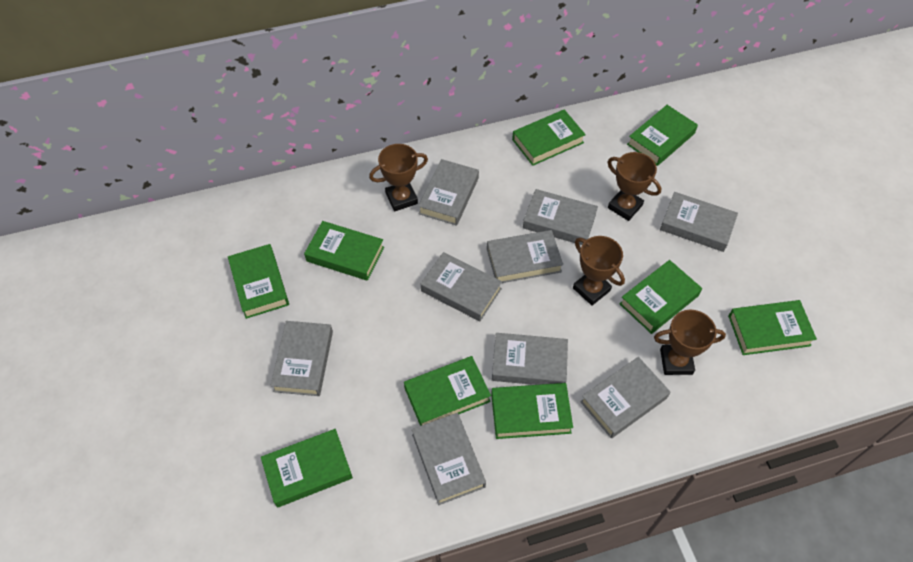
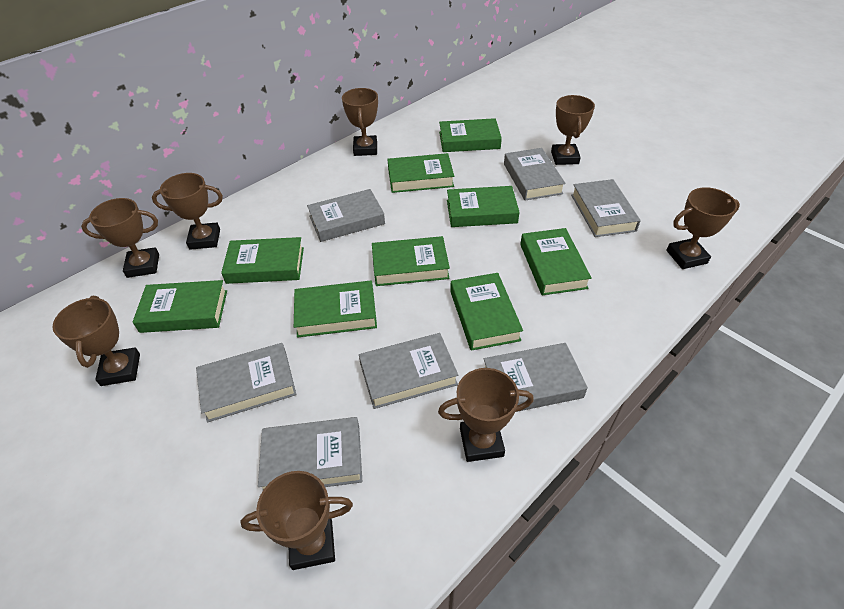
brown trophy: 4 -> 8
grey book: 9 -> 7

